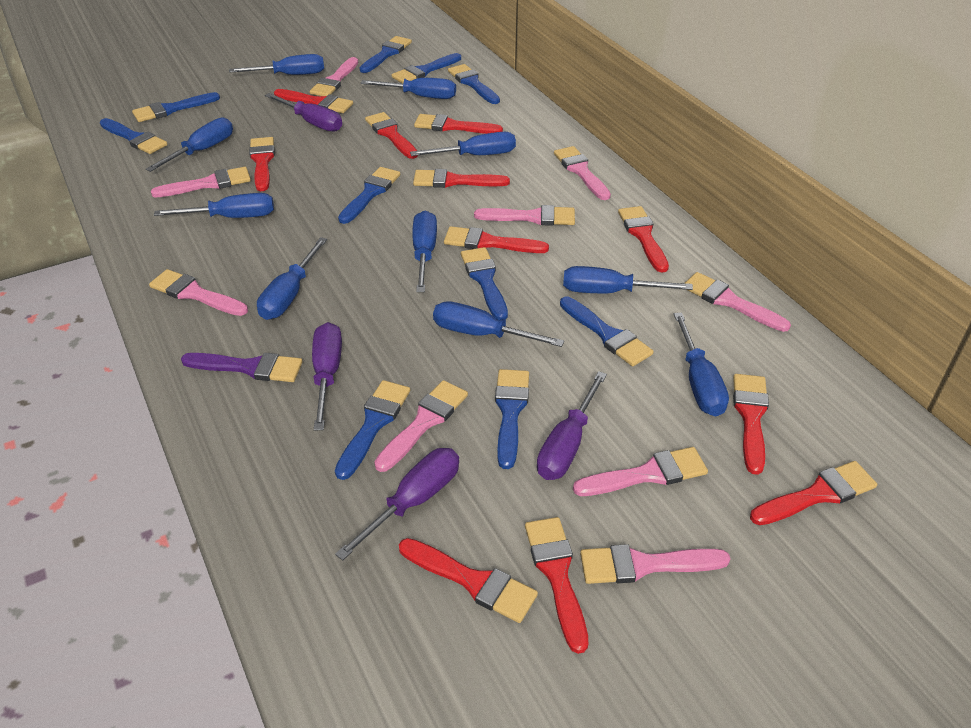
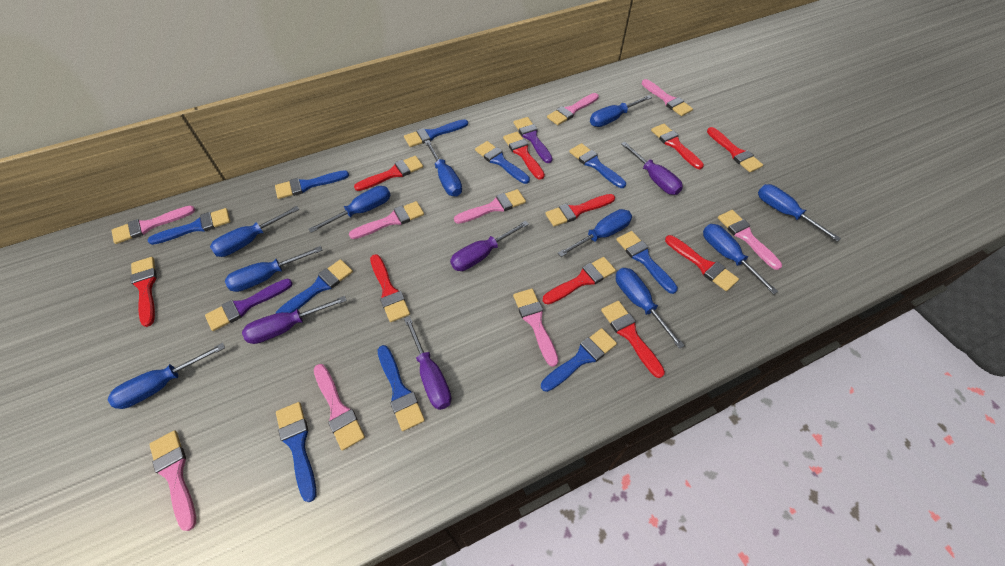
purple brush: 1 -> 2
red brush: 11 -> 10

